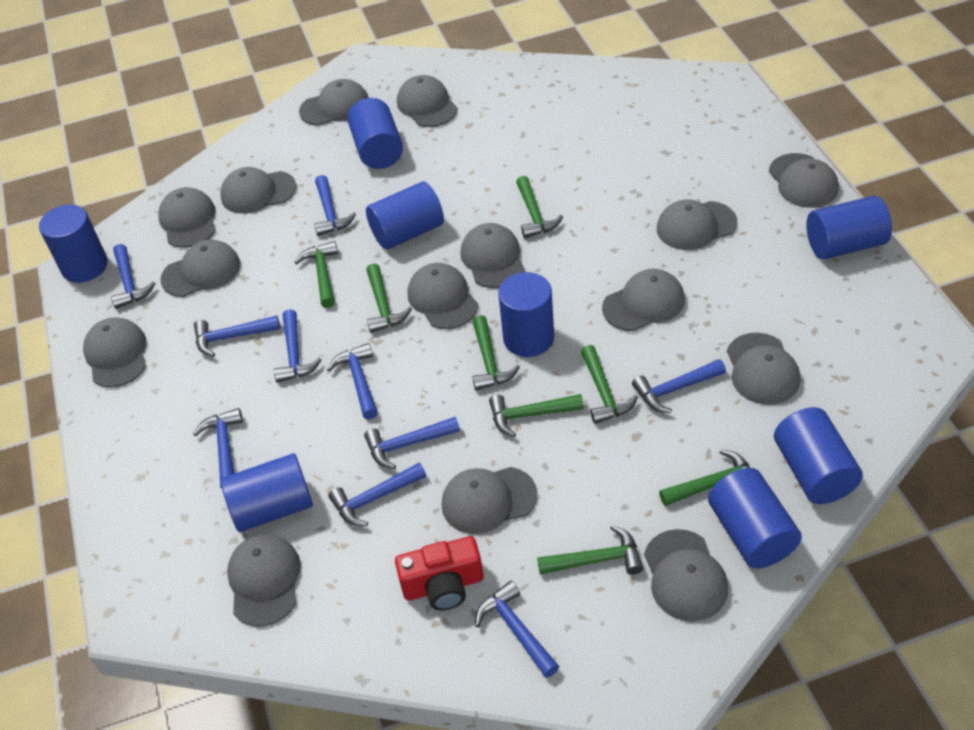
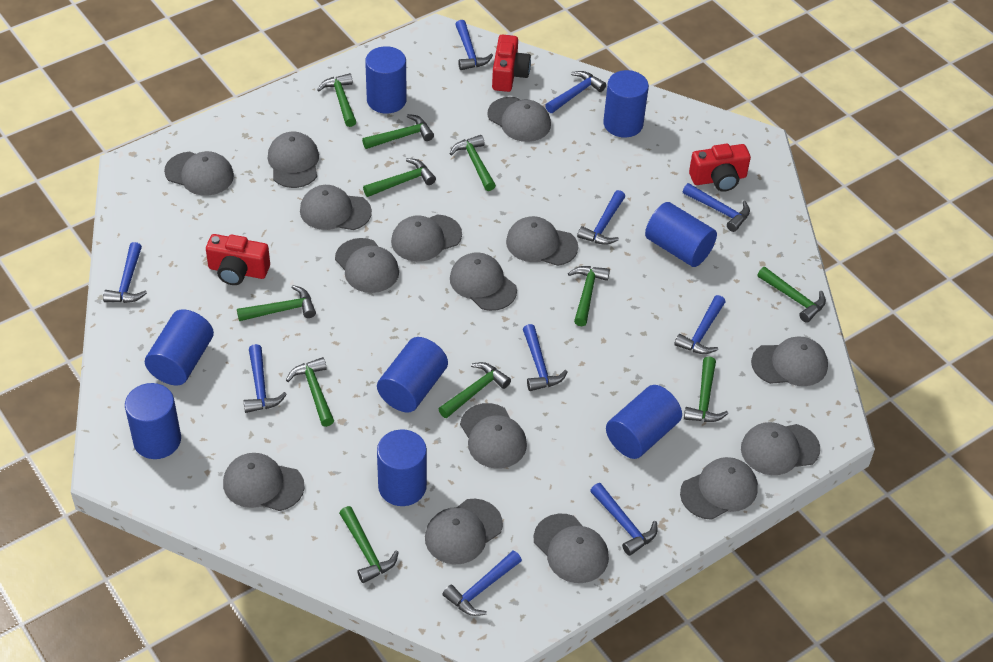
green hammer: 8 -> 11
red camera: 1 -> 3

